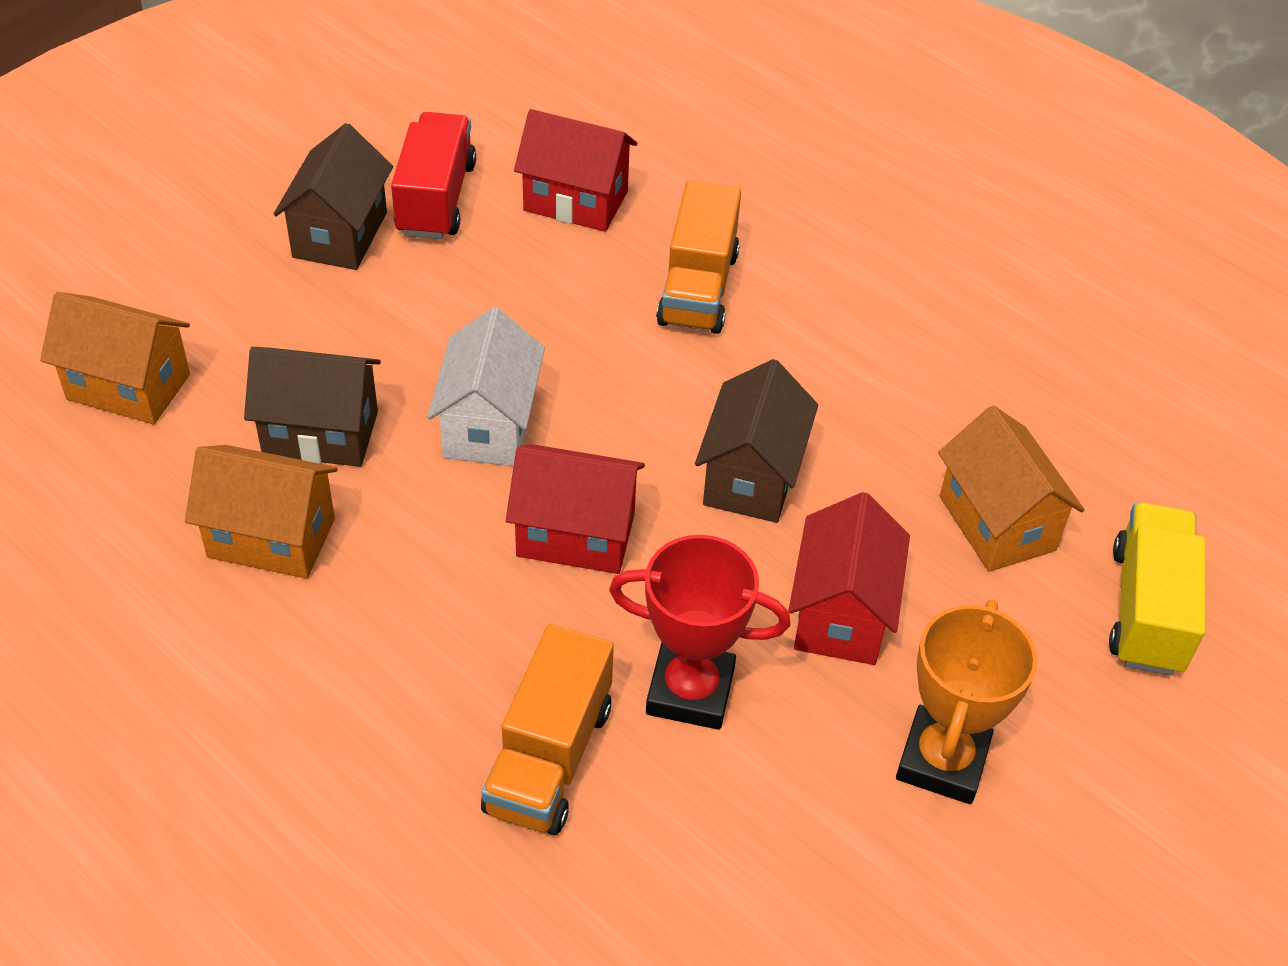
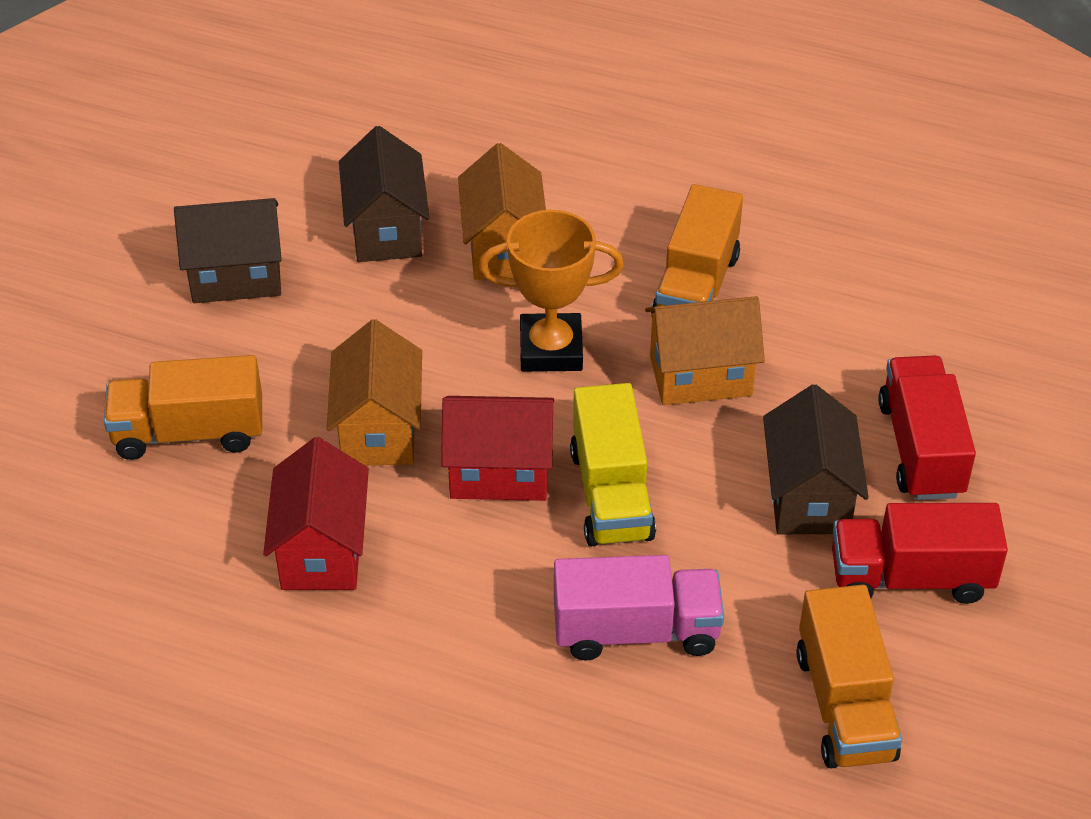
orange truck: 2 -> 3
pink truck: 0 -> 1
red house: 3 -> 2
red trophy: 1 -> 0
red truck: 1 -> 2
white house: 1 -> 0

